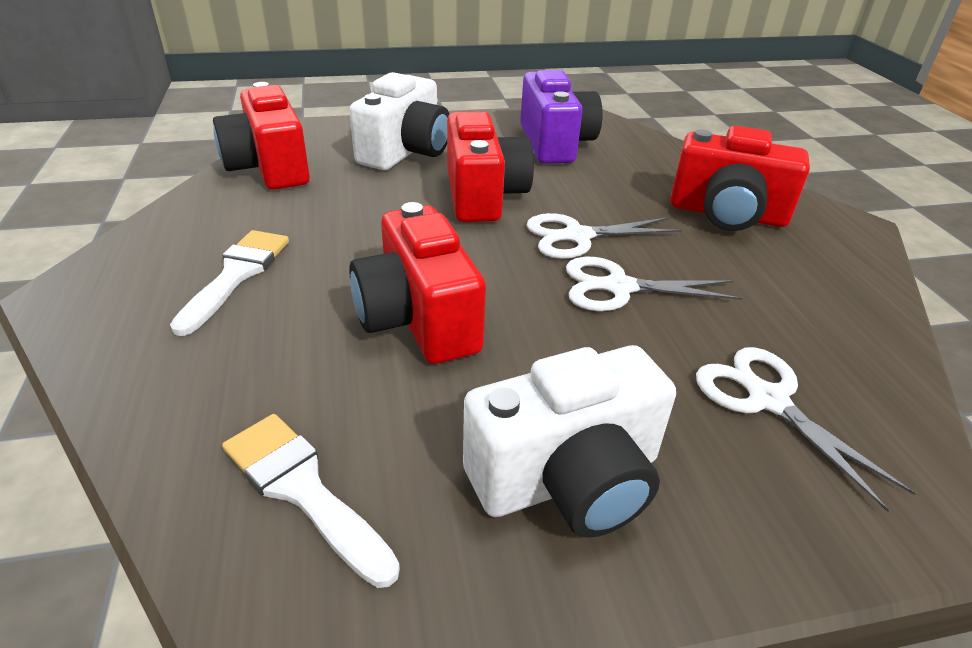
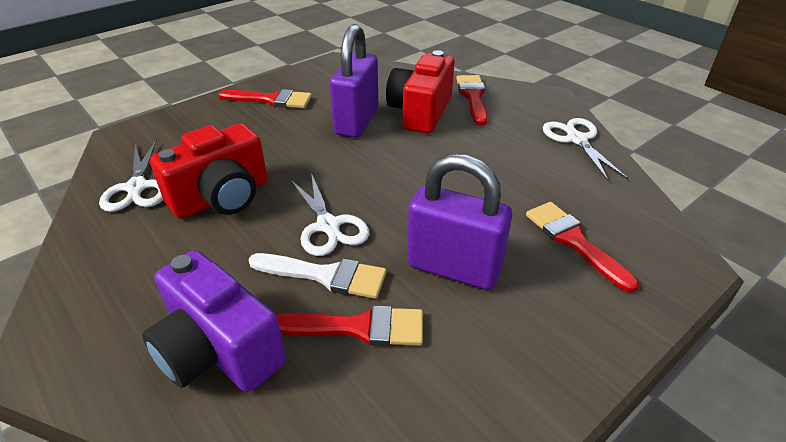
purple padlock: 0 -> 2
red brush: 0 -> 4
red camera: 4 -> 2
white brush: 2 -> 1
white camera: 2 -> 0

